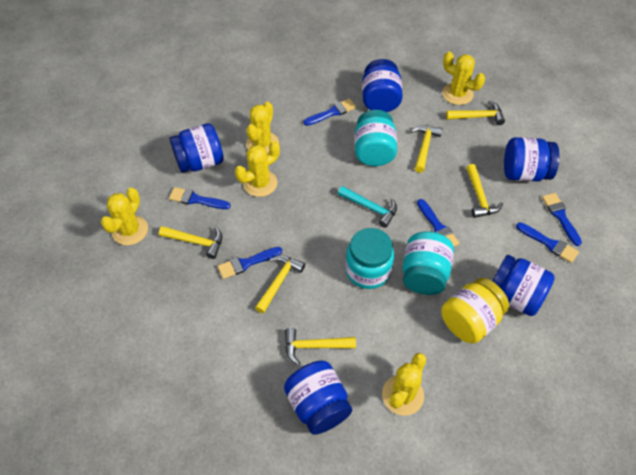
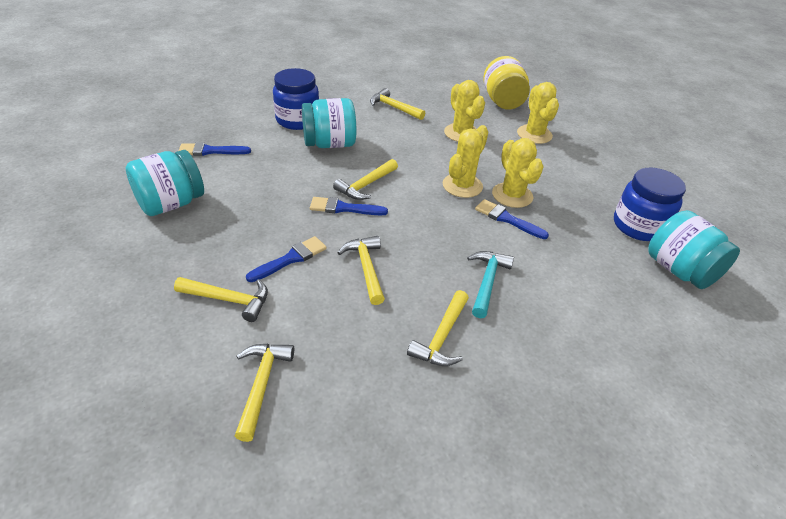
blue brush: 6 -> 4
blue jar: 5 -> 2
yellow cactus: 5 -> 4

